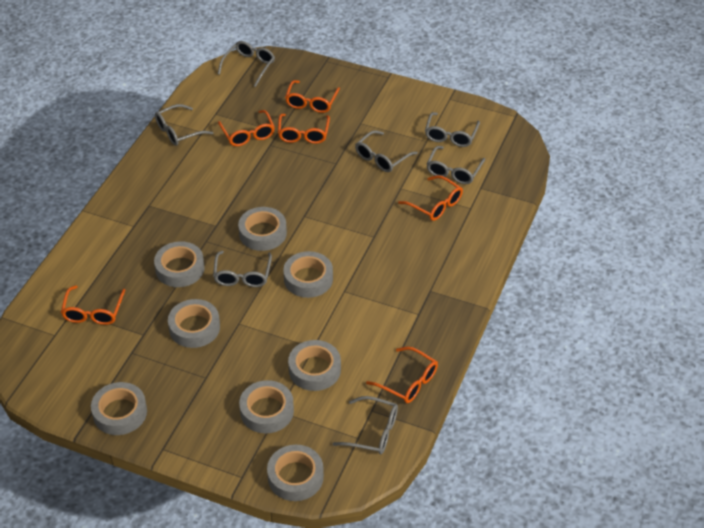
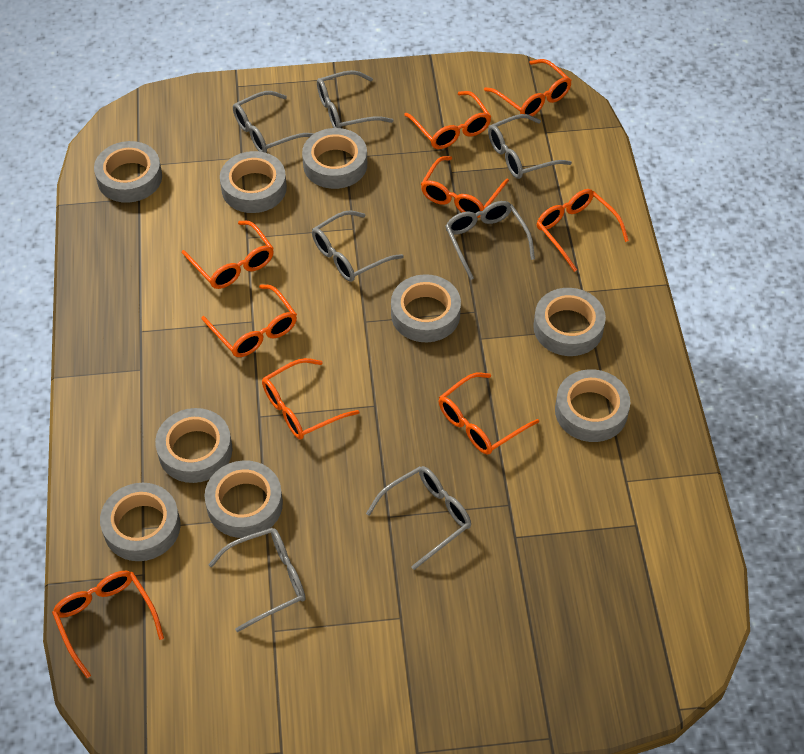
grey tape: 8 -> 9
orange glasses: 6 -> 9

